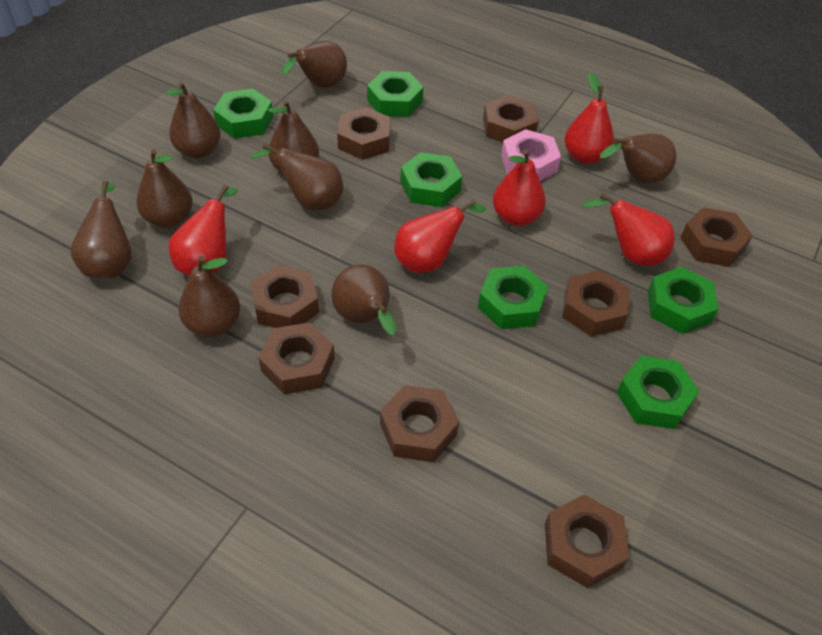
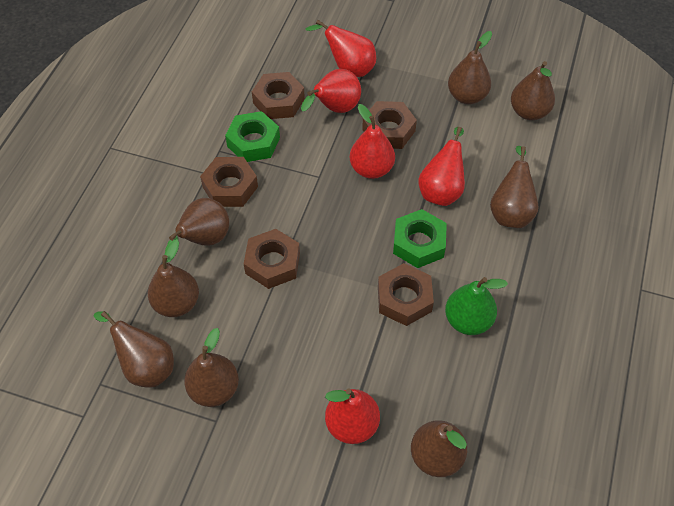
brown nut: 8 -> 5
brown pear: 9 -> 8
green nut: 6 -> 2
green pear: 0 -> 1
pink nut: 1 -> 0

